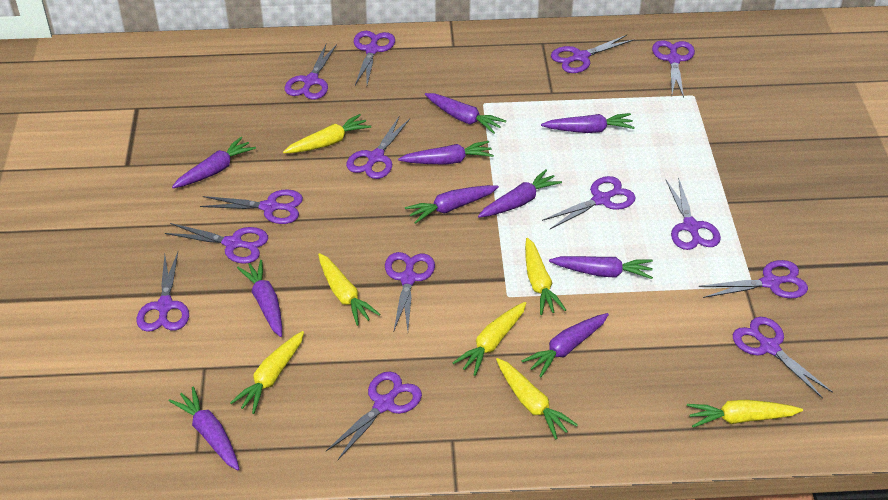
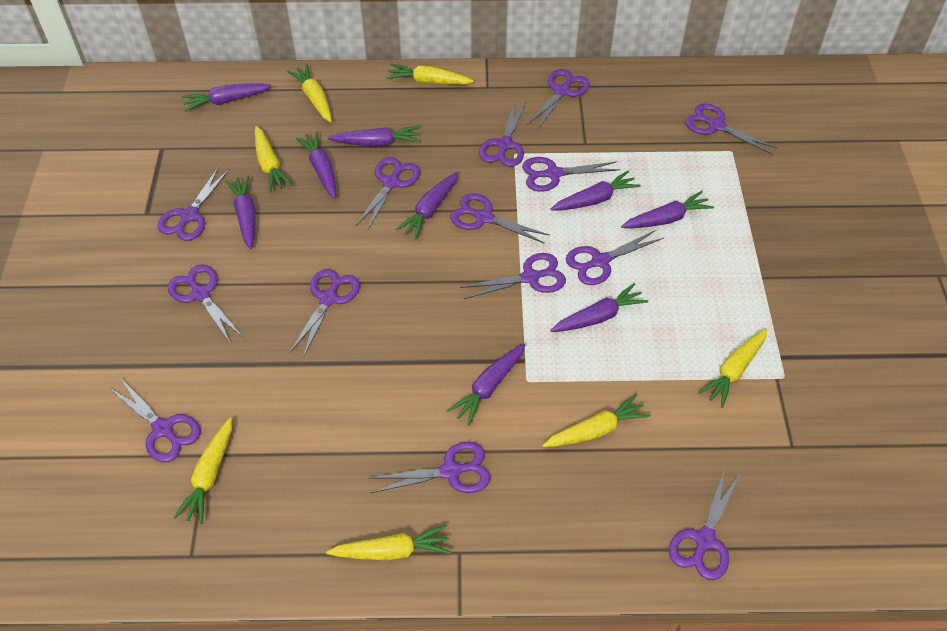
purple carrot: 10 -> 9

